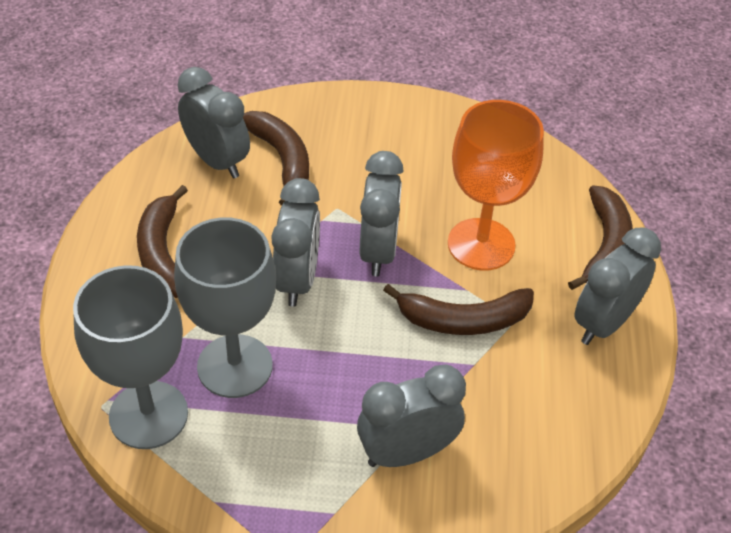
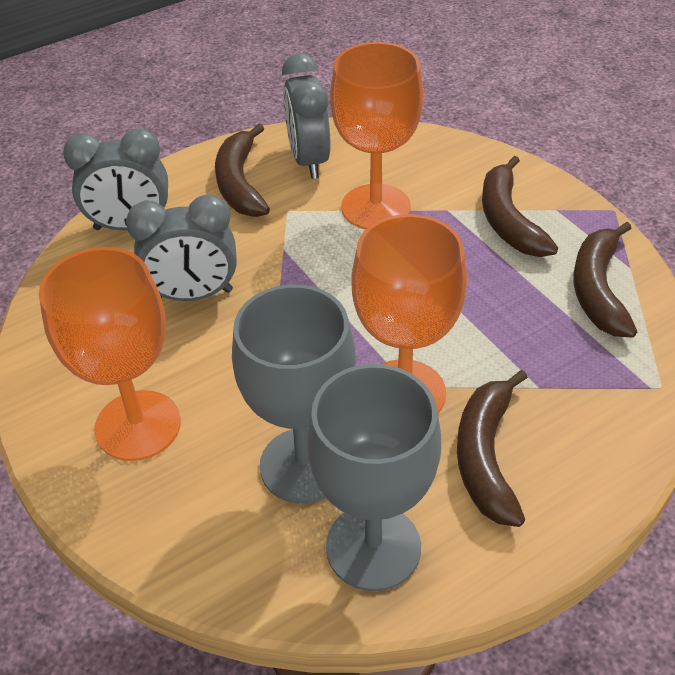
grey clock: 5 -> 3
orange goblet: 1 -> 3

